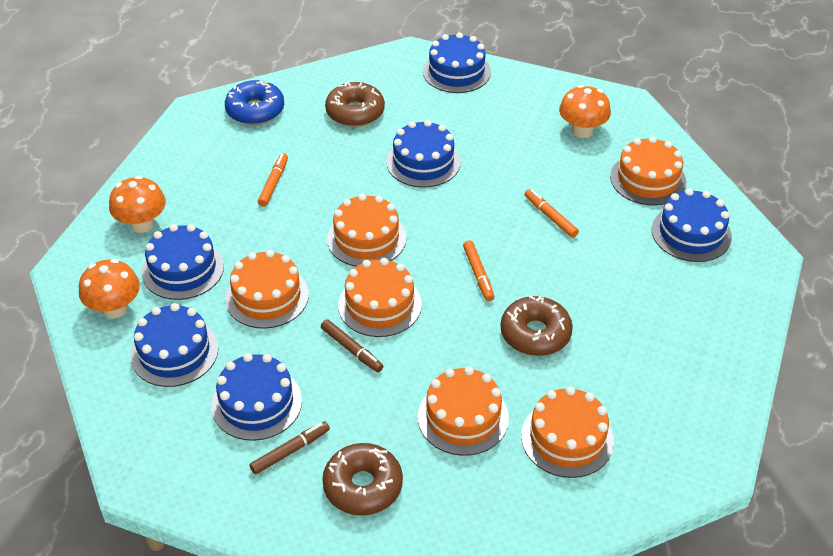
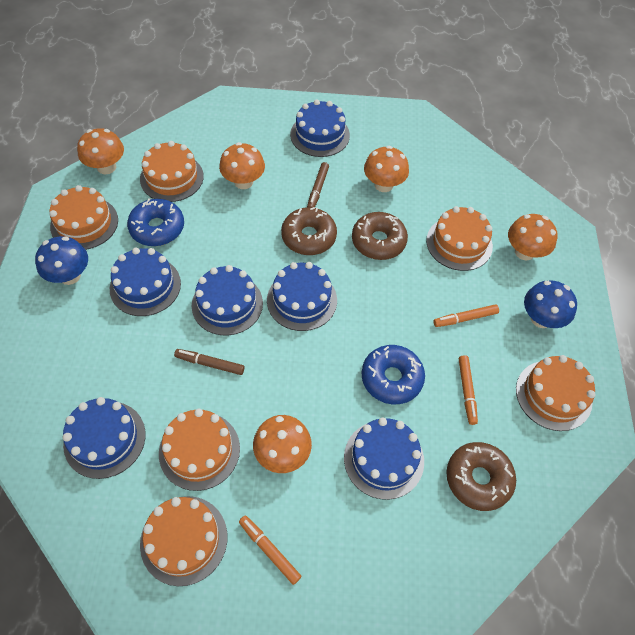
blue donut: 1 -> 2
blue mushroom: 0 -> 2
orange mushroom: 3 -> 5

